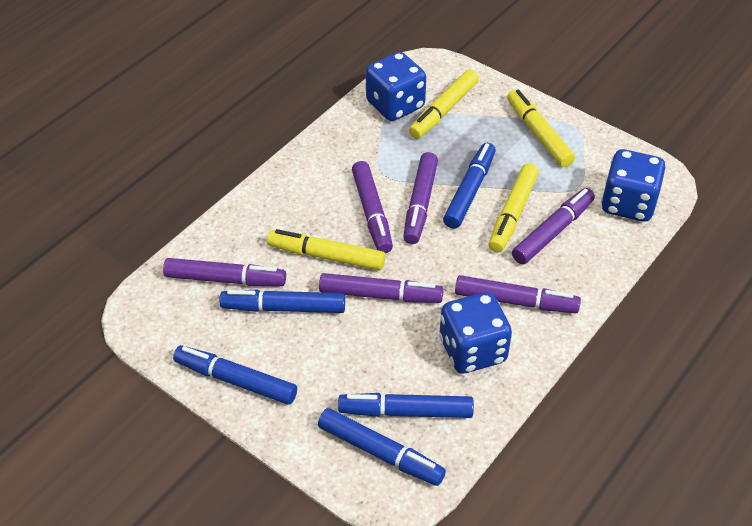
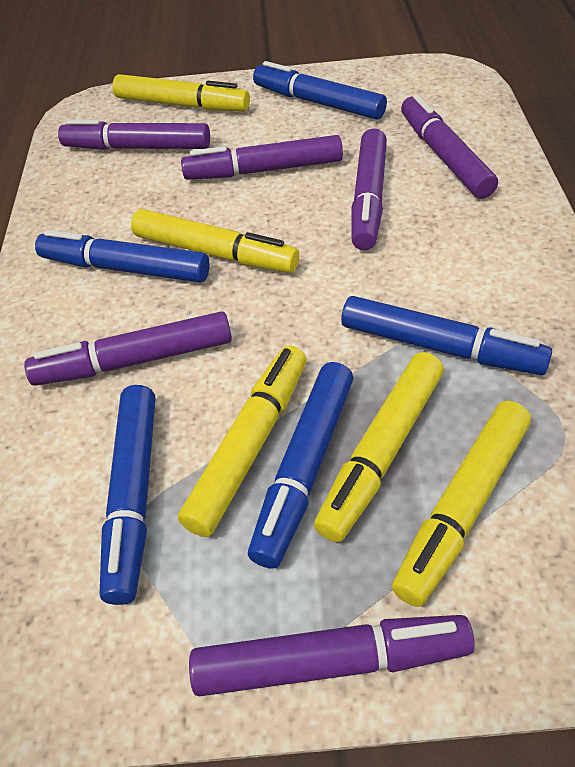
blue dice: 3 -> 0
yellow marker: 4 -> 5

